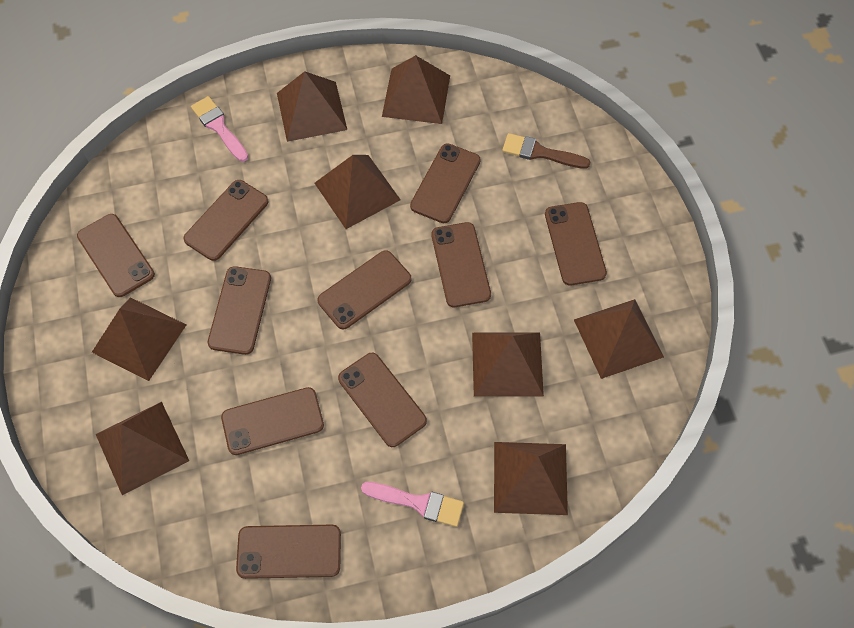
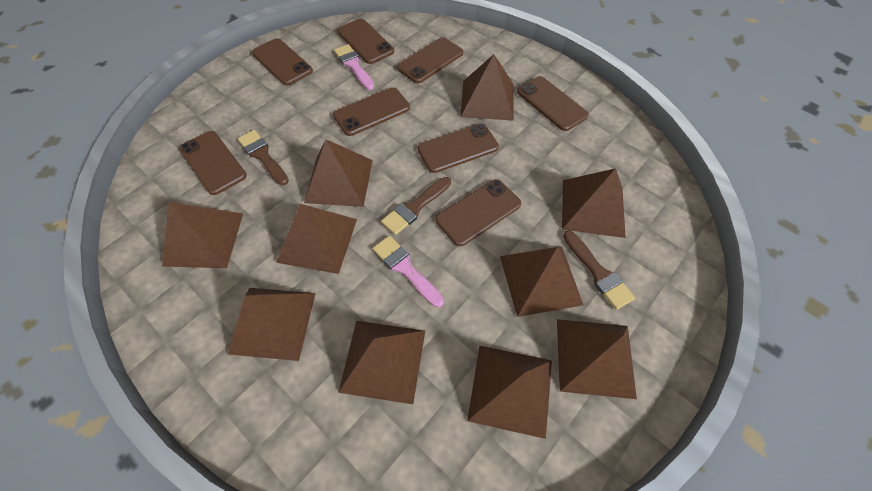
brown brush: 1 -> 3
brown phone: 10 -> 8
brown pyramid: 8 -> 10

